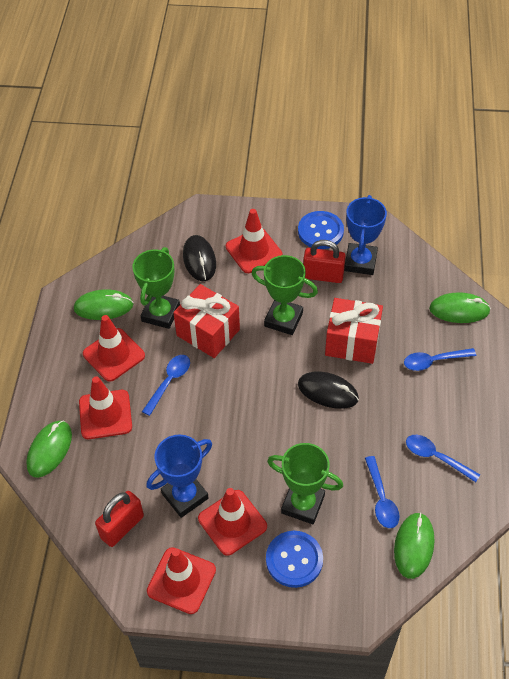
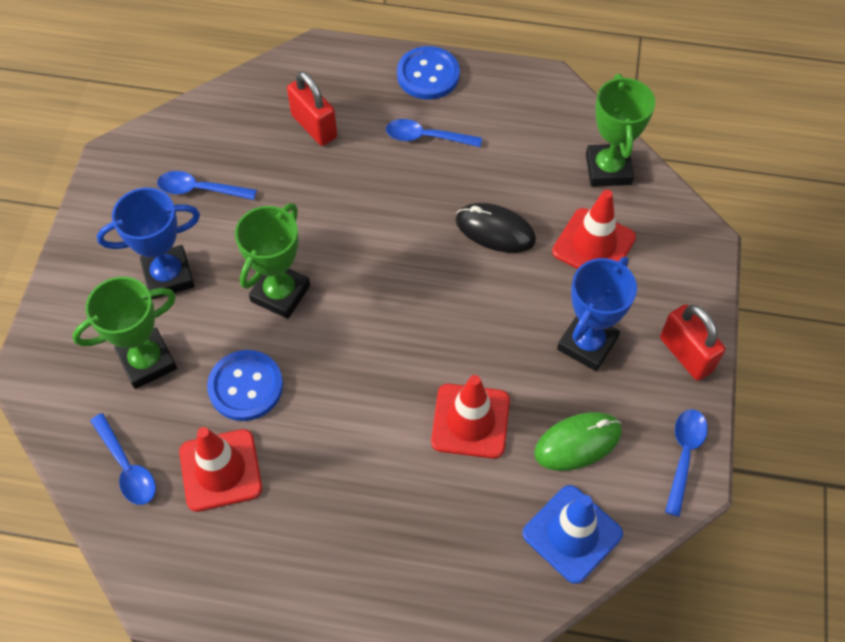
black mouse: 2 -> 1
blue traffic cone: 0 -> 1
green mouse: 4 -> 1
red gift: 2 -> 0
red traffic cone: 5 -> 3

